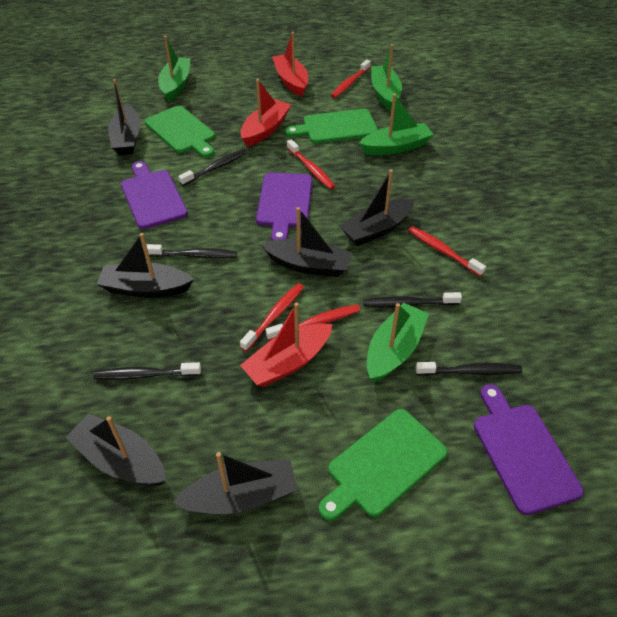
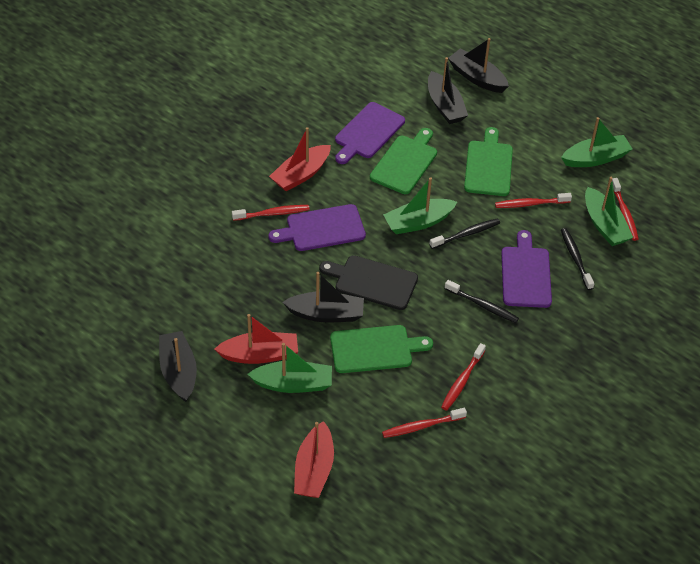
black boat: 6 -> 4
black cutting board: 0 -> 1
black toothbrush: 5 -> 3

